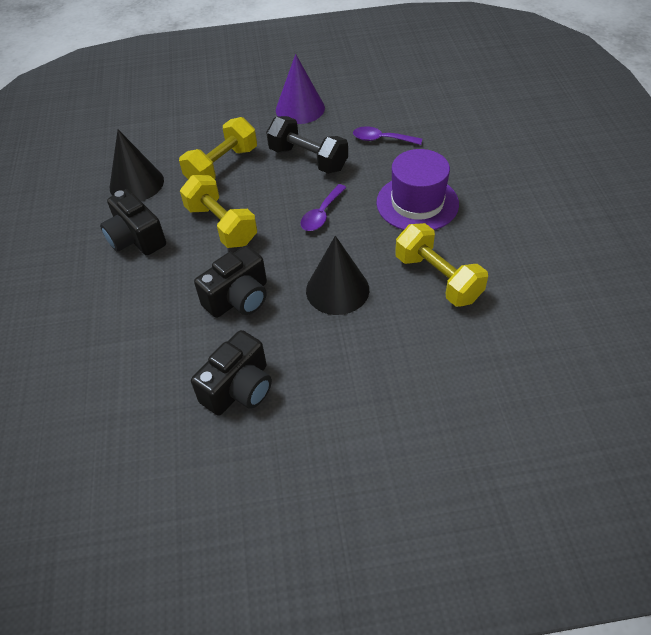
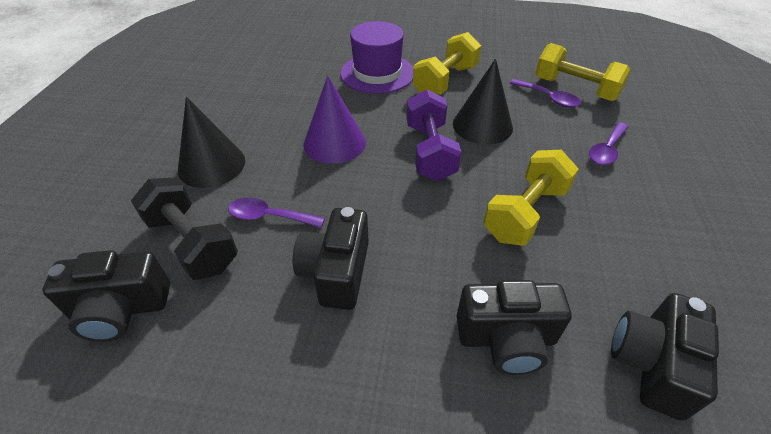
black camera: 3 -> 4
purple dumbbell: 0 -> 1
purple spoon: 2 -> 3

